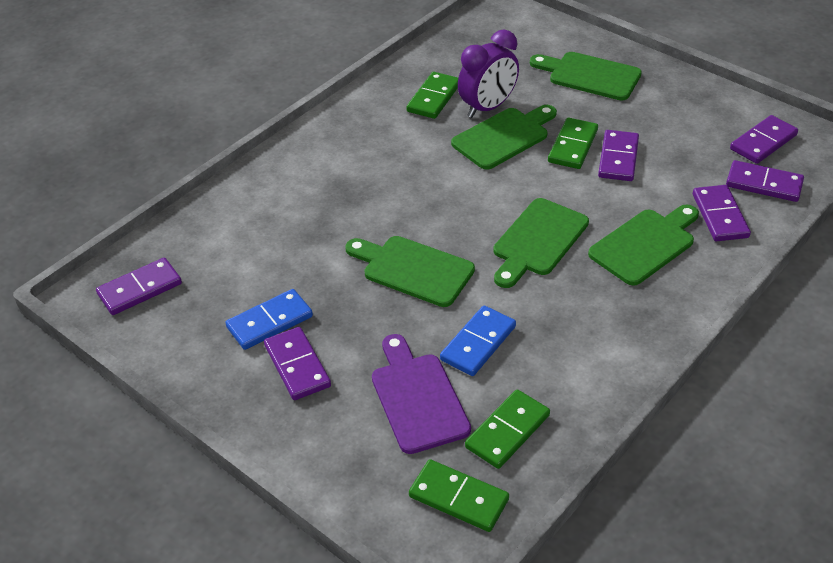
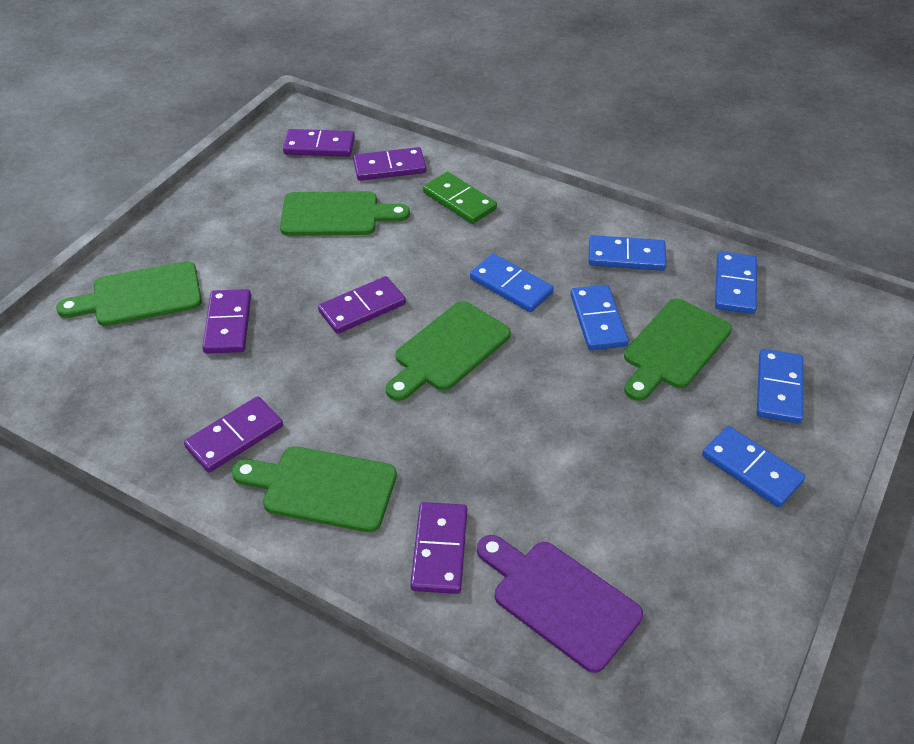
blue domino: 2 -> 6
green domino: 4 -> 1
purple clock: 1 -> 0

